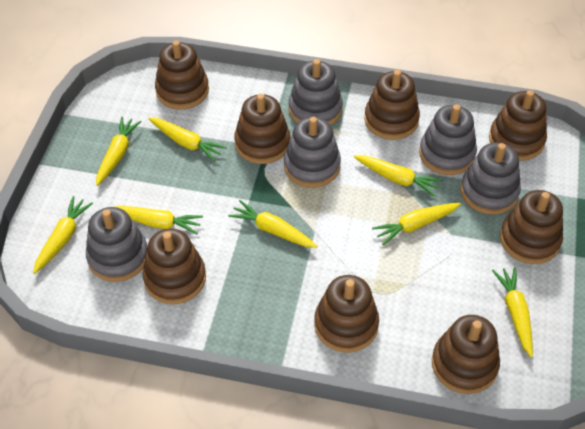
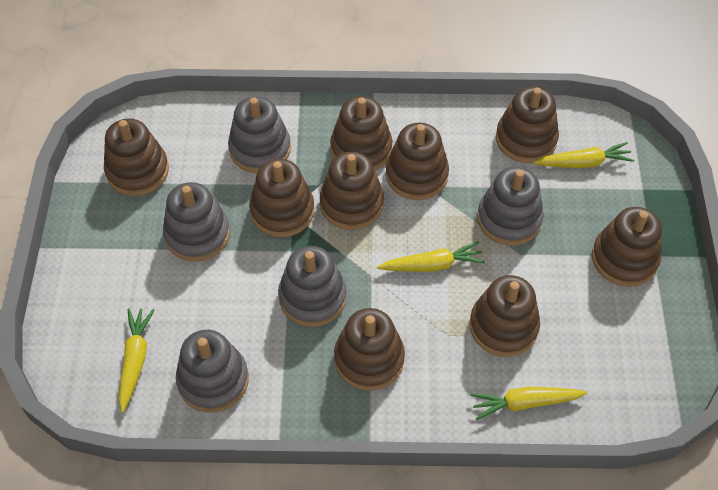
brown stacking toy: 8 -> 9
yellow carrot: 8 -> 4

